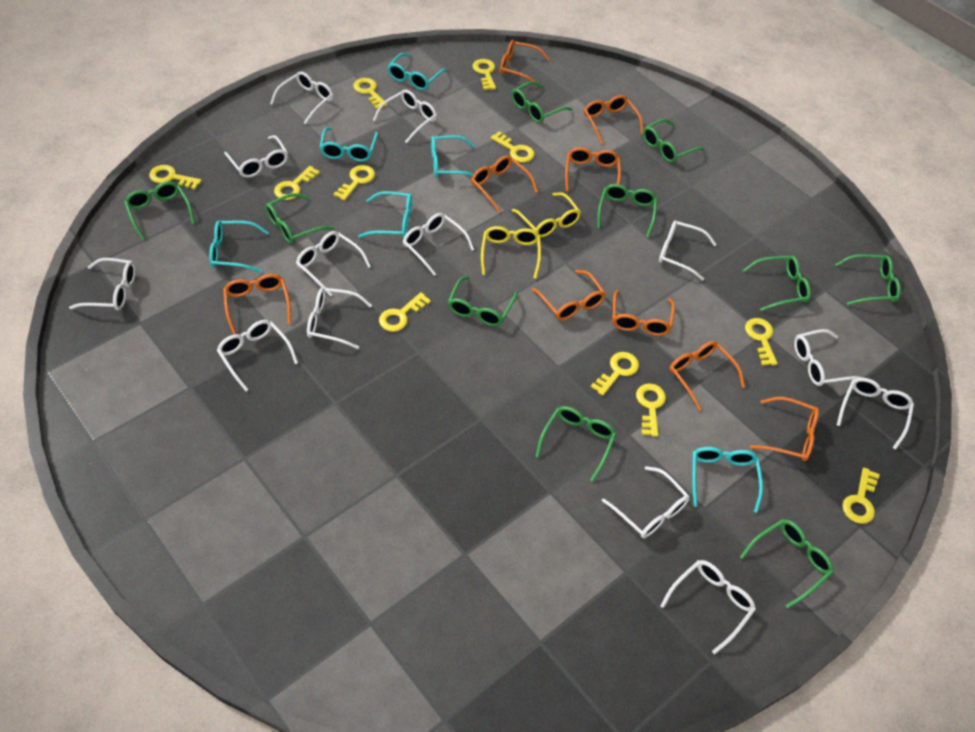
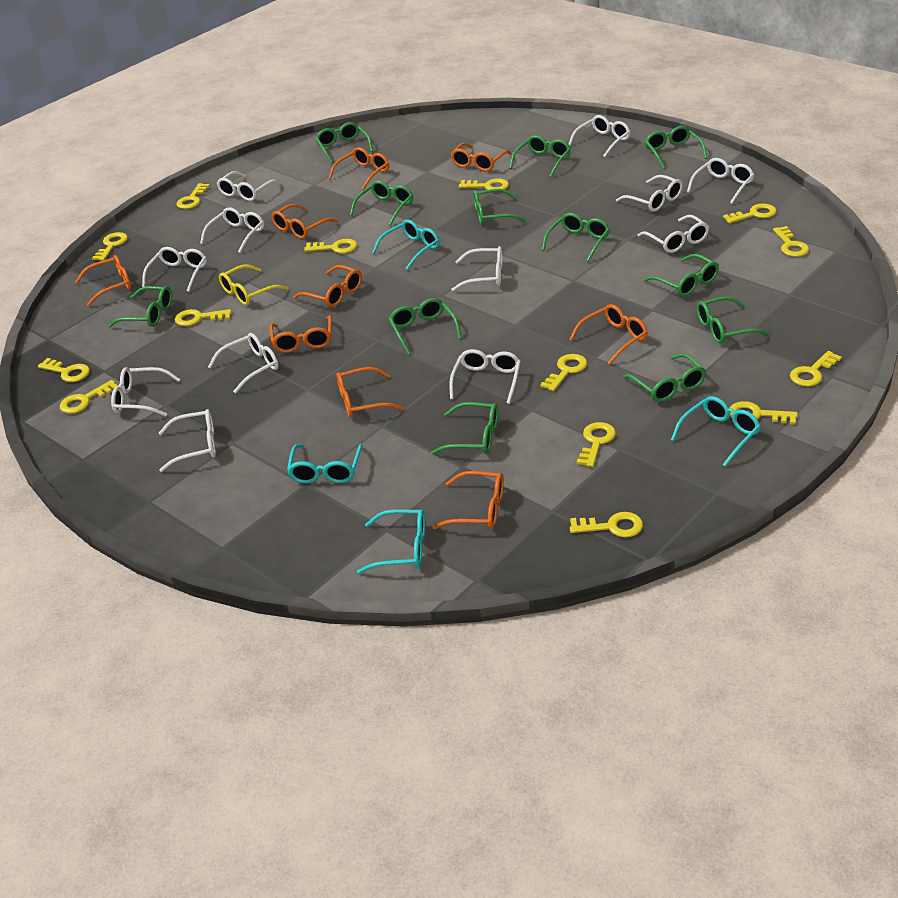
green glasses: 10 -> 12
turquoise glasses: 6 -> 4
white glasses: 13 -> 12
yellow glasses: 2 -> 1
yellow key: 11 -> 14

